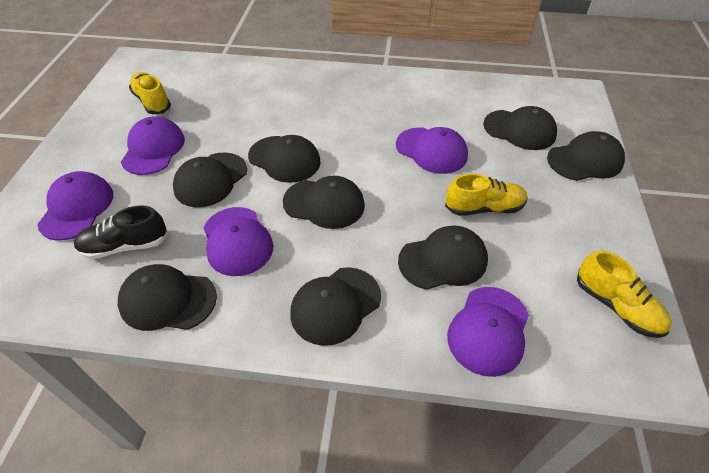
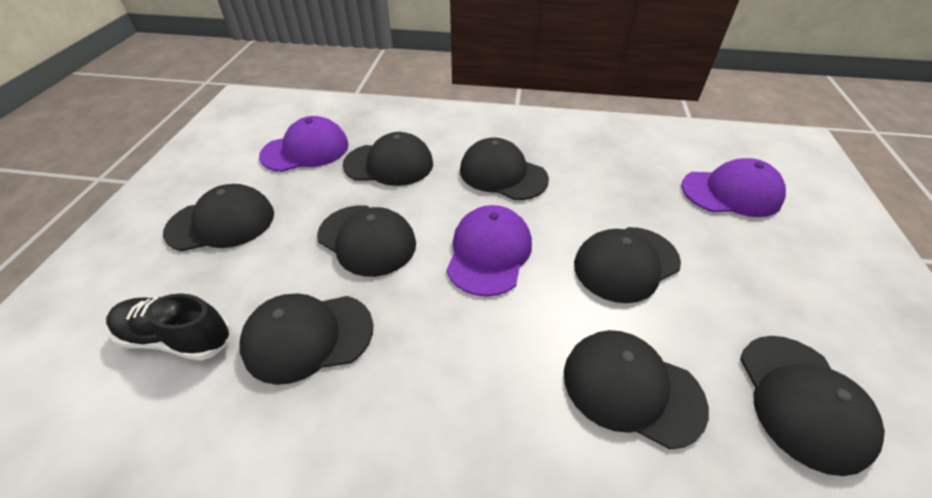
purple cap: 5 -> 3
yellow shoe: 3 -> 0

